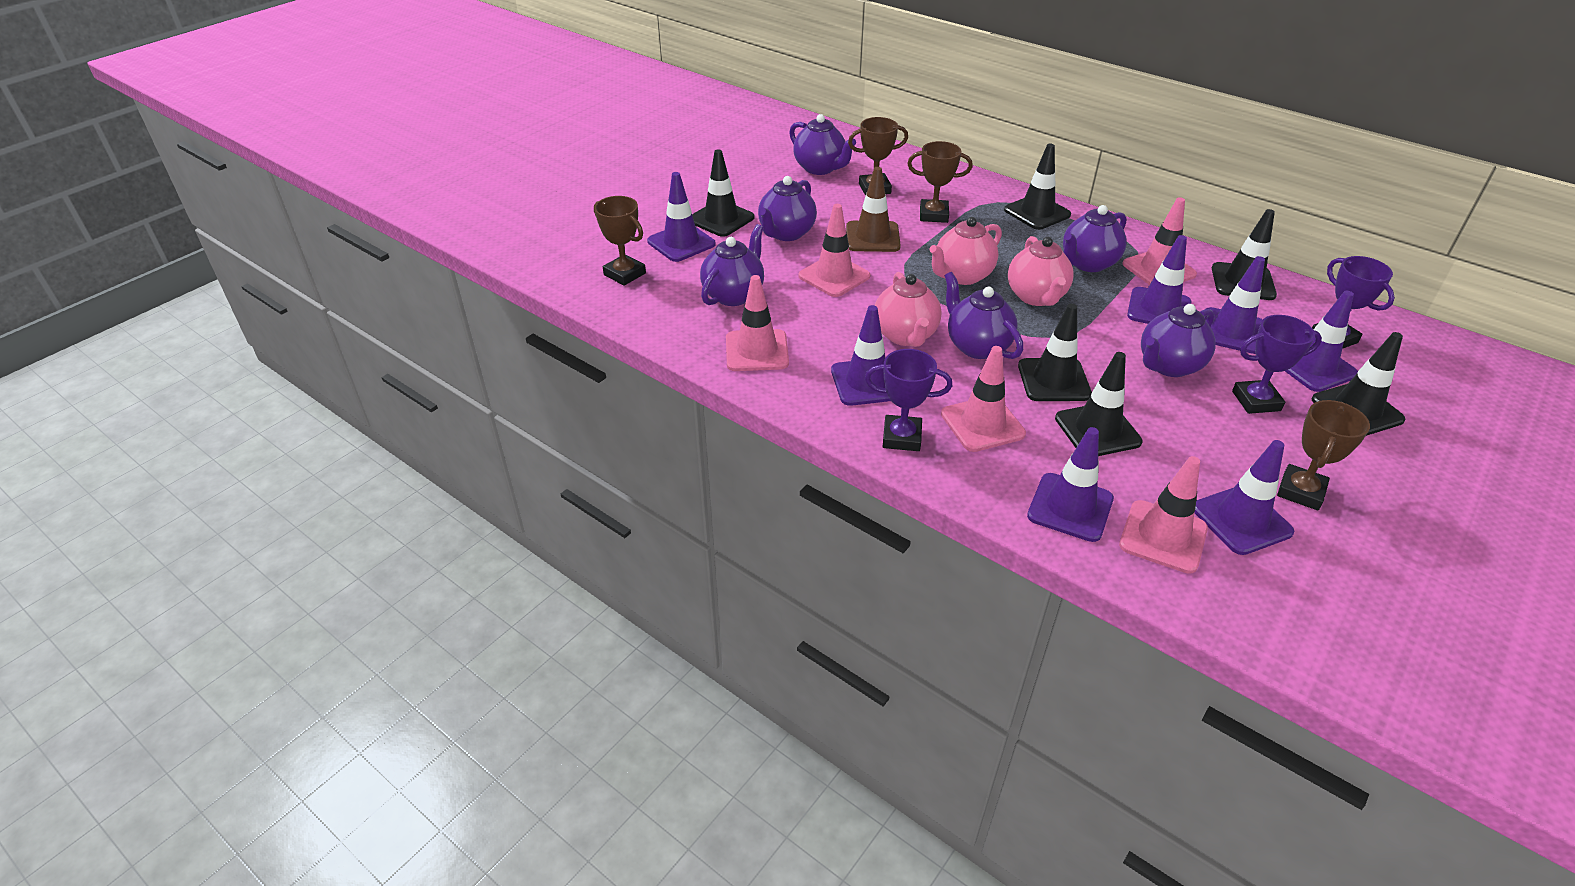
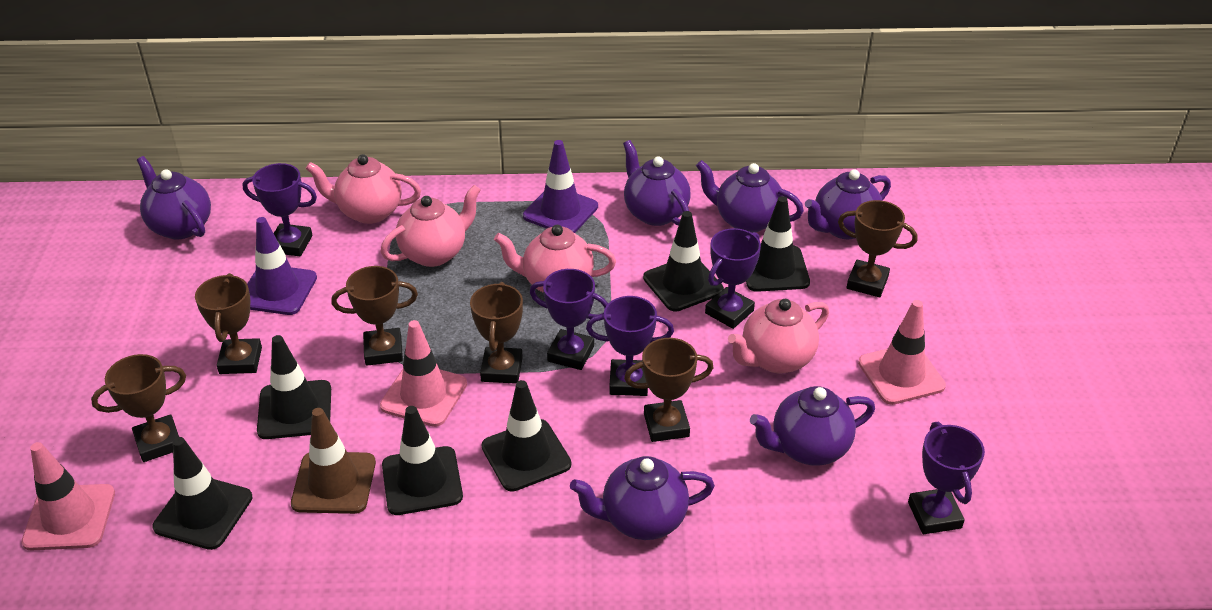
brown trophy: 4 -> 6
pink teapot: 3 -> 4
pink traffic cone: 5 -> 3
purple traffic cone: 7 -> 2
purple trophy: 3 -> 5

